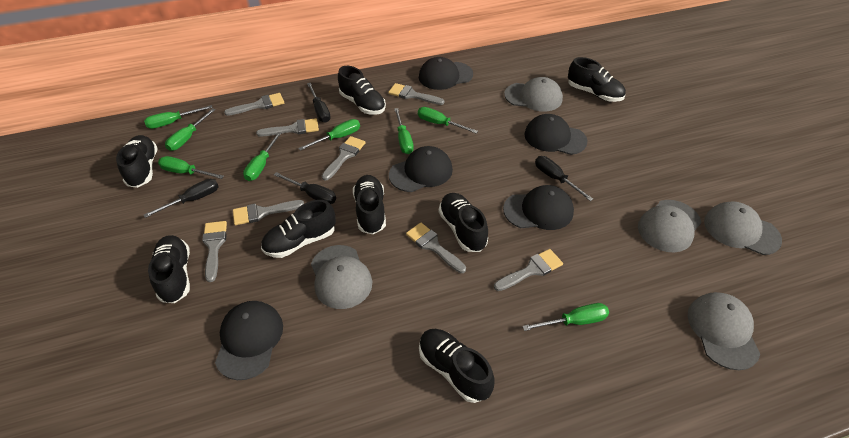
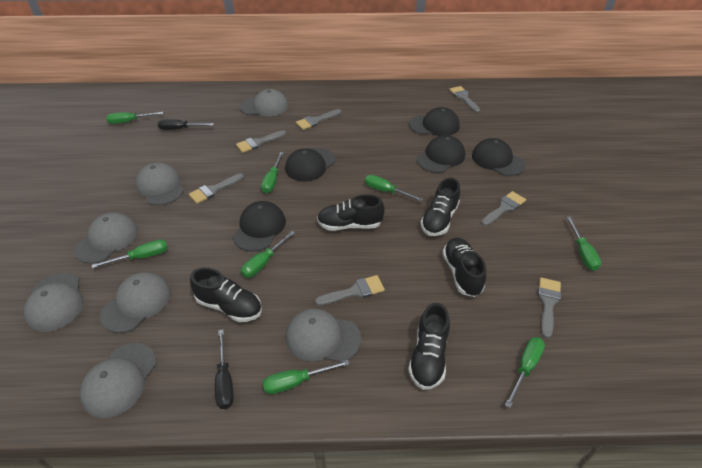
black screwdriver: 4 -> 2
black shoe: 8 -> 5
grey brush: 8 -> 7
grey cap: 5 -> 7

